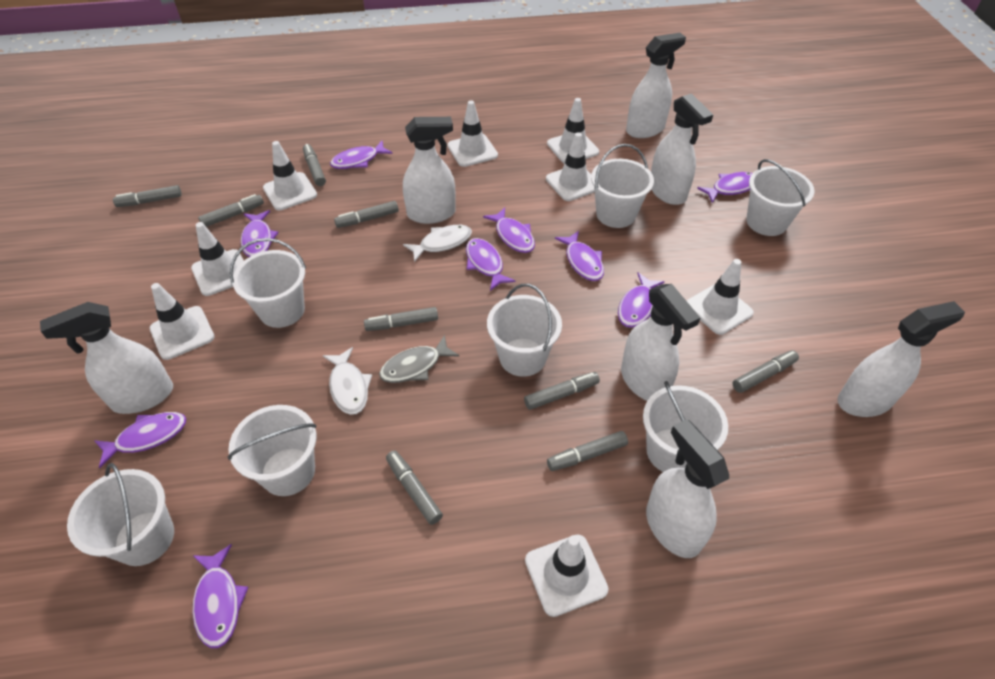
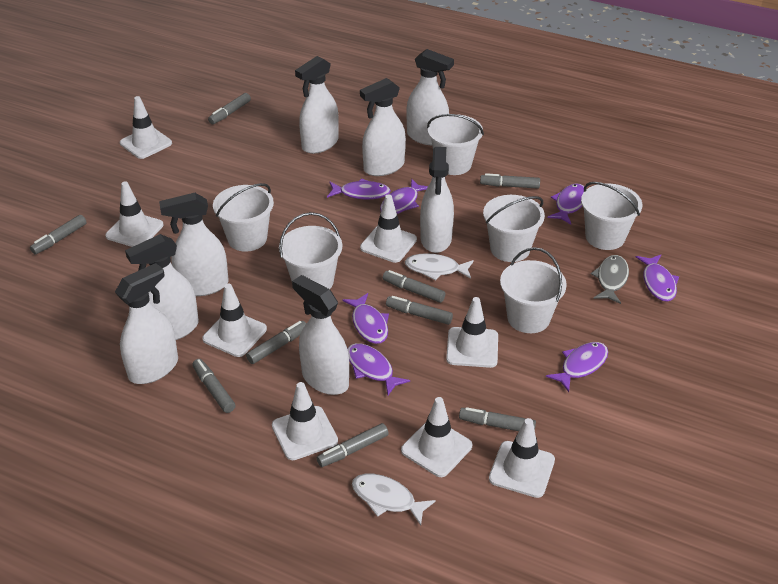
purple fish: 9 -> 7
white bucket: 7 -> 6
white spray bottle: 7 -> 8

